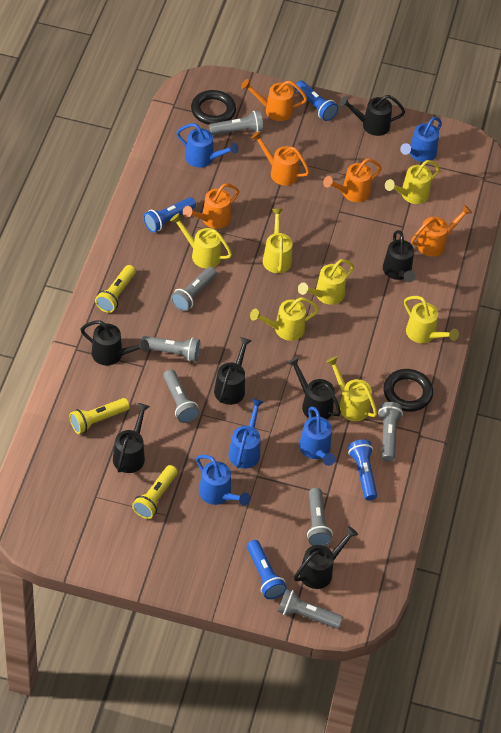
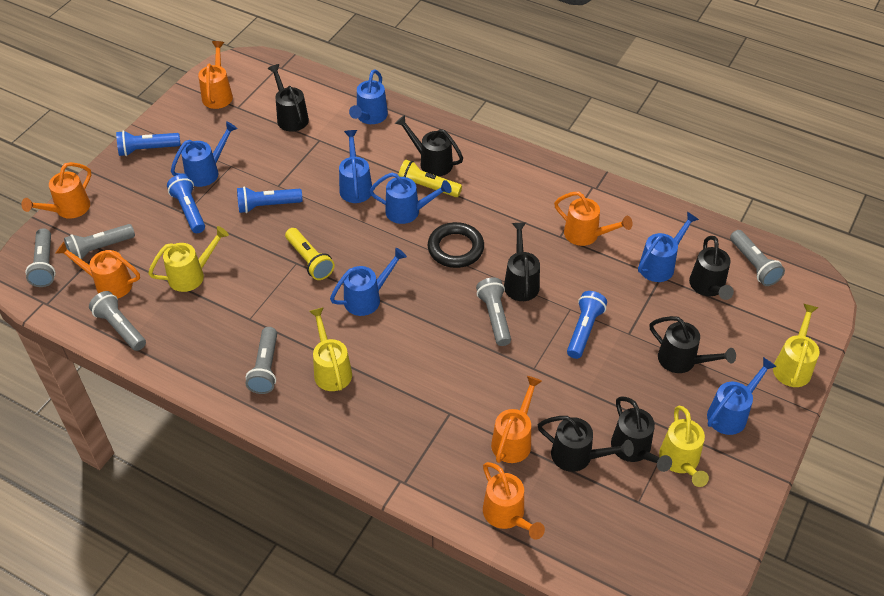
black ring: 2 -> 1
blue watering can: 5 -> 7
grey flashlight: 7 -> 6
orange watering can: 5 -> 6
yellow flashlight: 3 -> 2
yellow watering can: 7 -> 4

